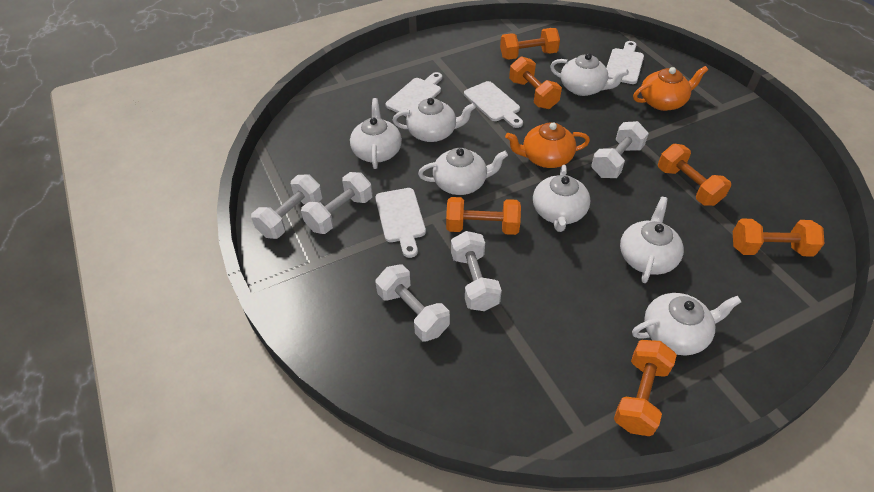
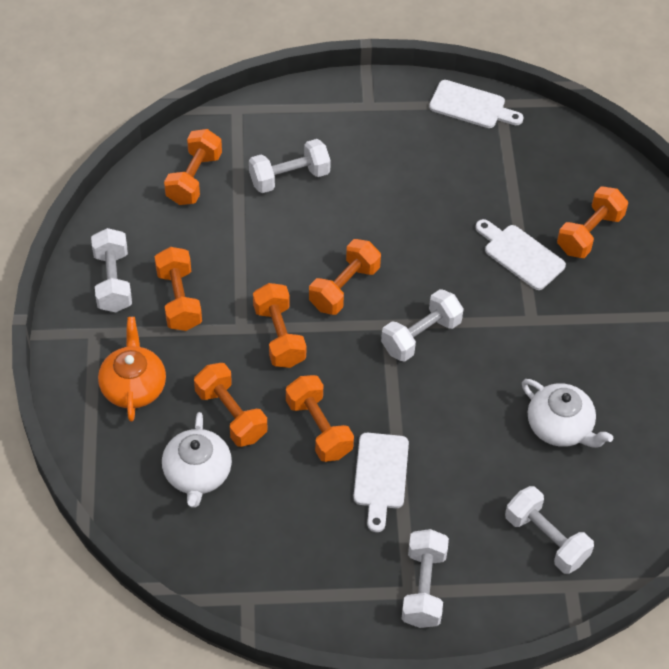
orange dumbbell: 6 -> 7
orange teapot: 2 -> 1
white cutting board: 4 -> 3
white teapot: 7 -> 2

